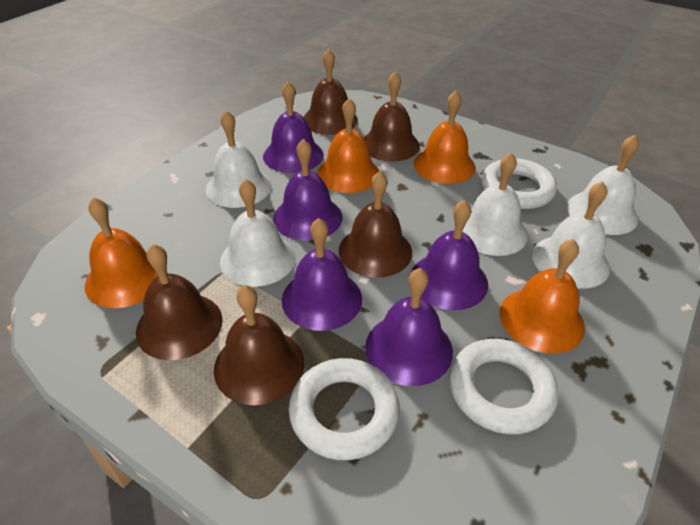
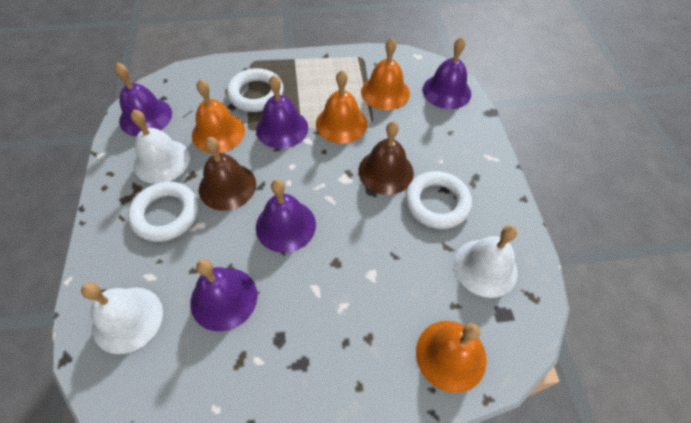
brown bell: 5 -> 2
white bell: 5 -> 3

